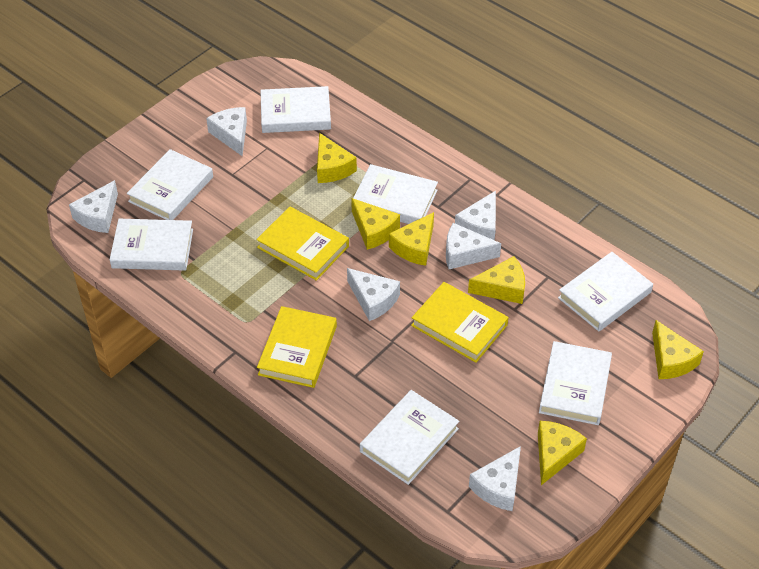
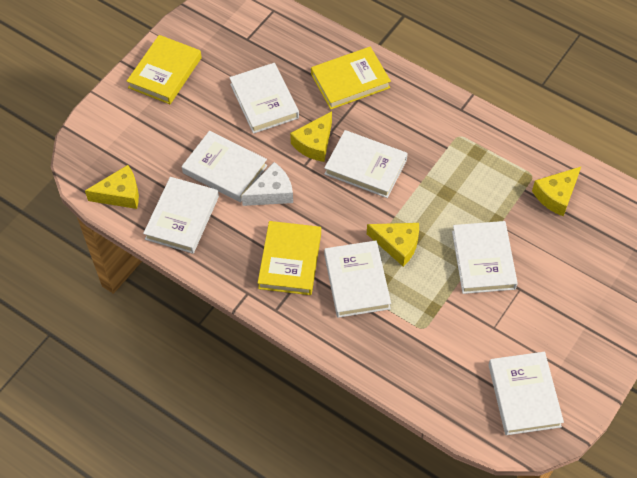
white cheese: 6 -> 1
yellow cheese: 6 -> 4

